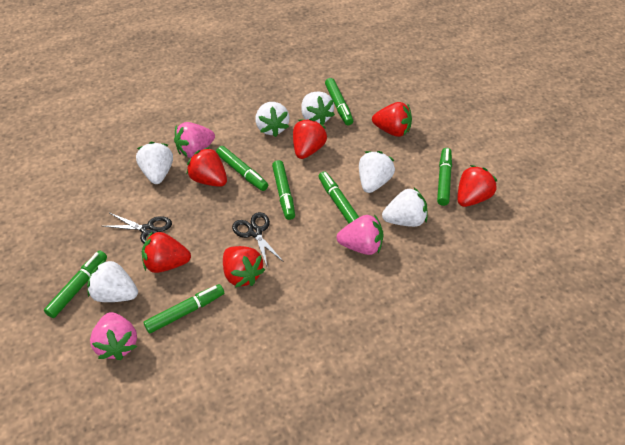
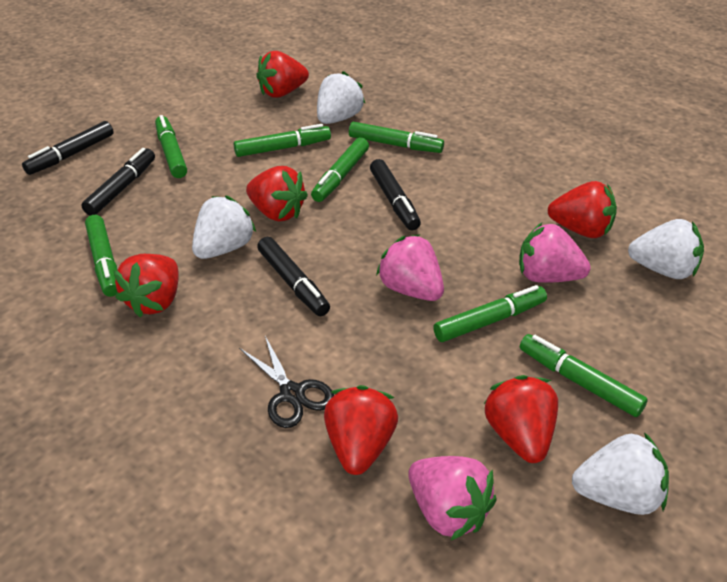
black marker: 0 -> 4
black scissors: 2 -> 1
white strawberry: 6 -> 4

